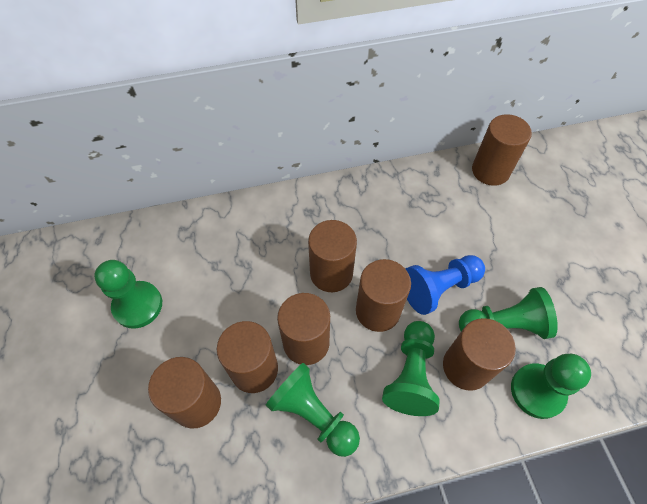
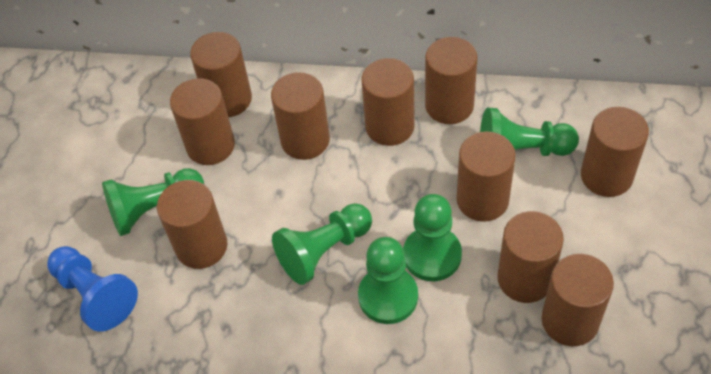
brown cylinder: 7 -> 10

